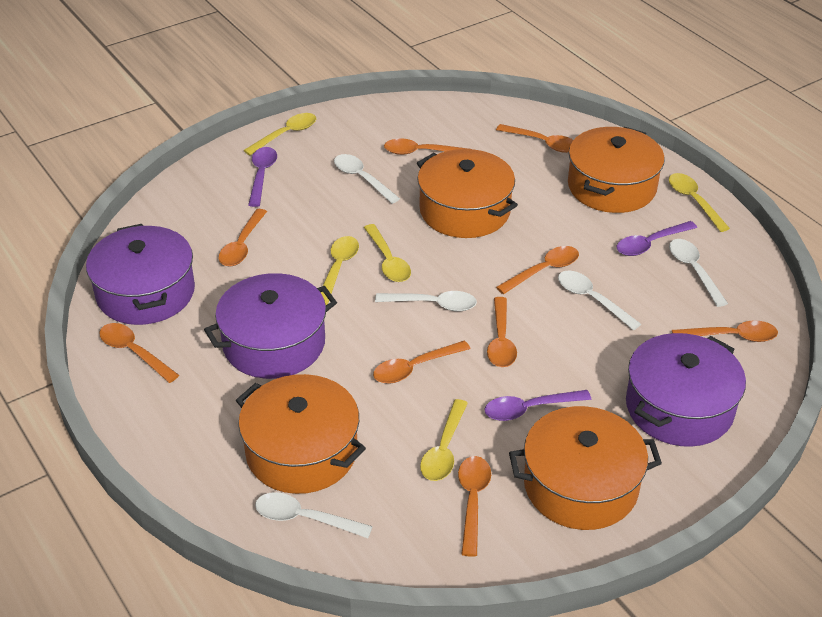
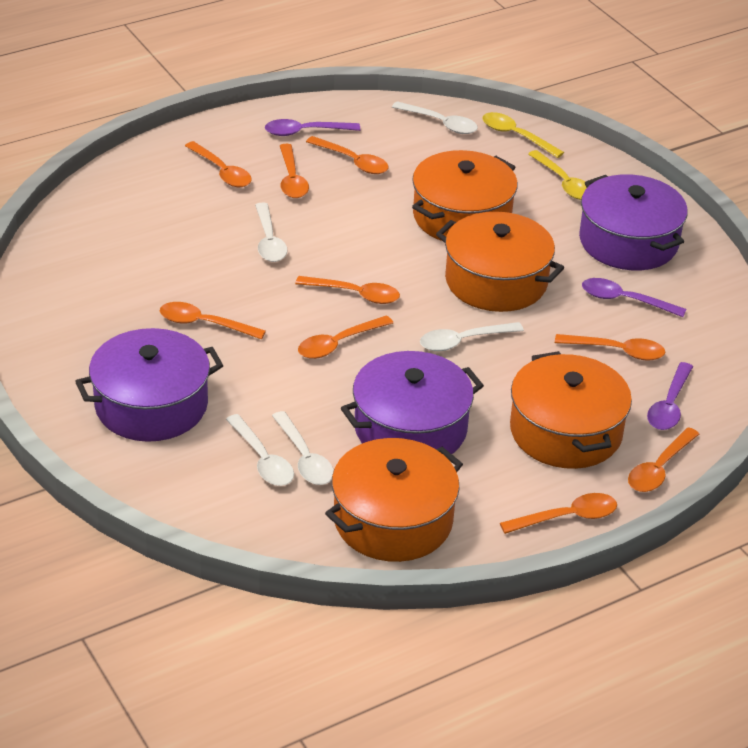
yellow spoon: 5 -> 2

